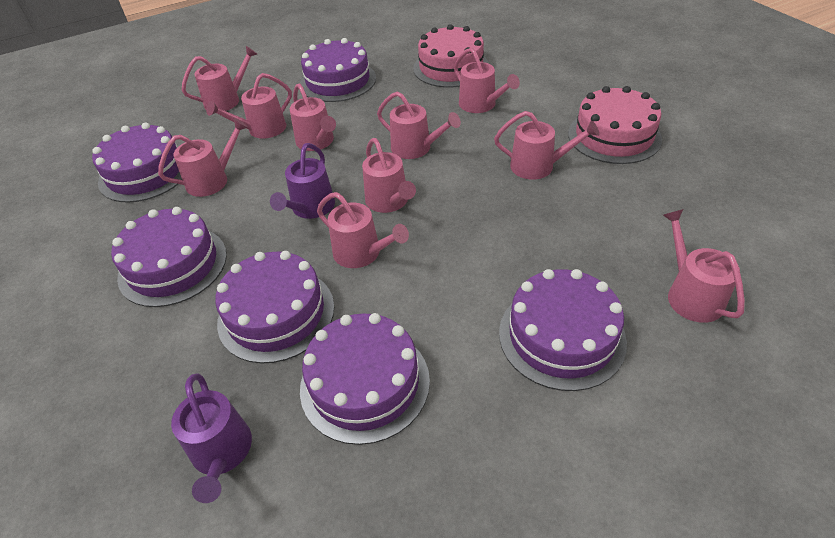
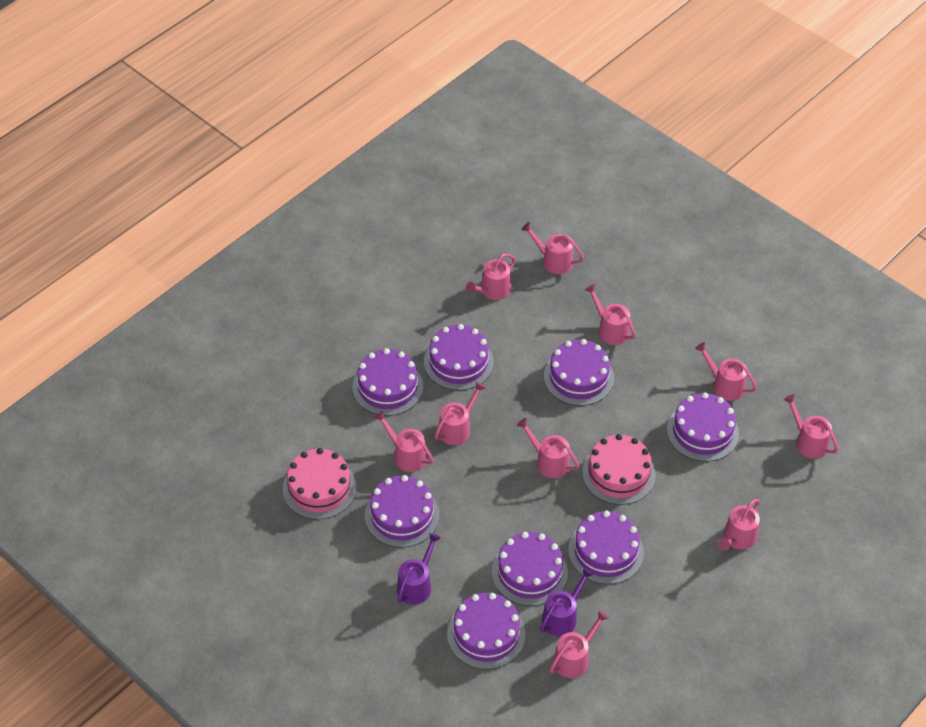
purple cake: 6 -> 8

